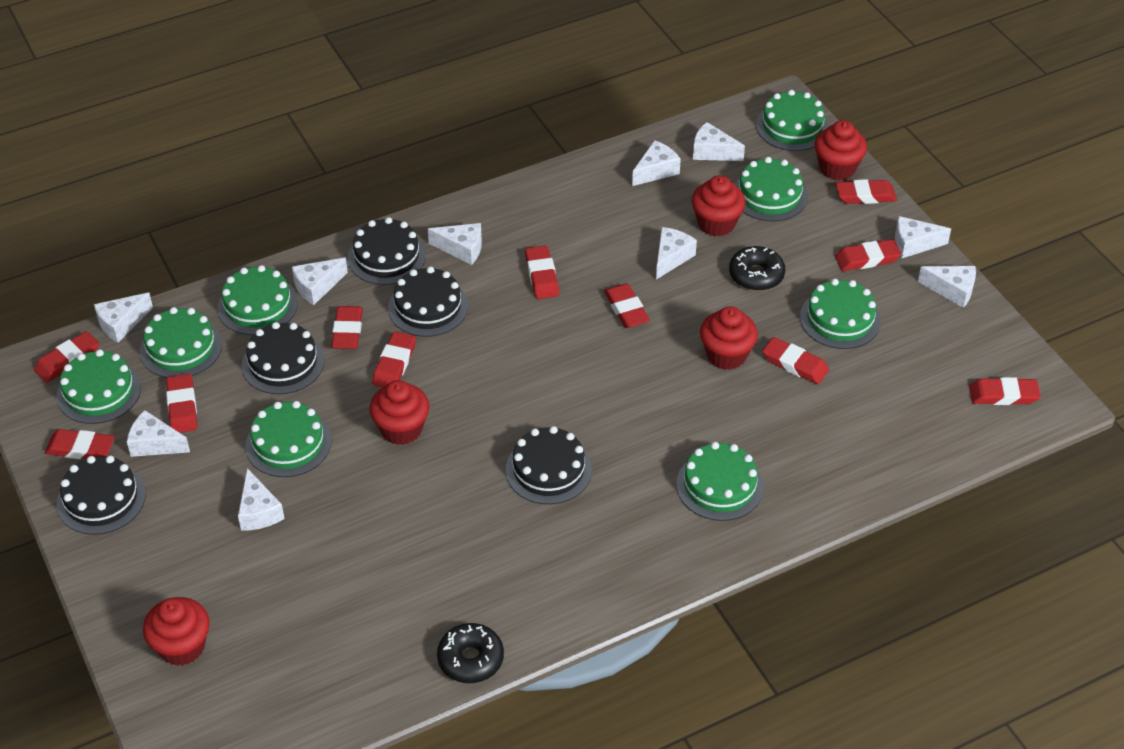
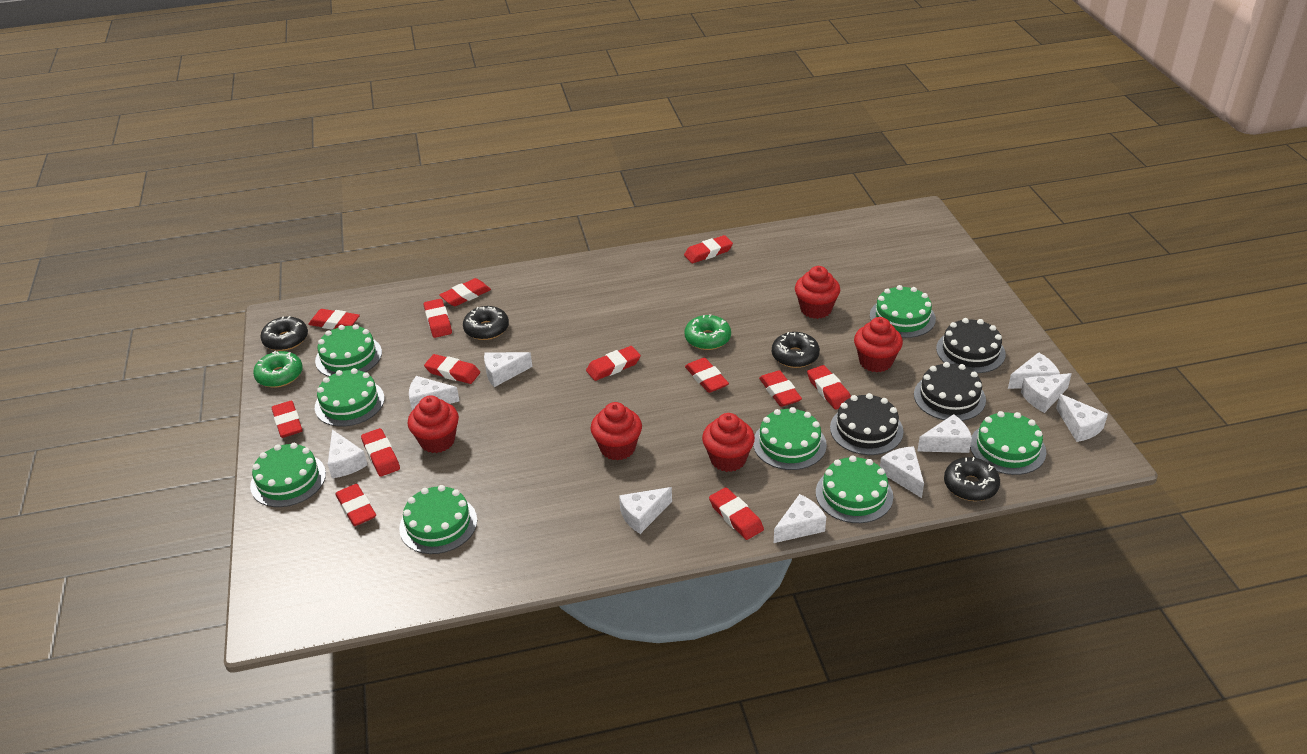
black cake: 5 -> 3
black donut: 2 -> 4
green donut: 0 -> 2
red eraser: 11 -> 13

